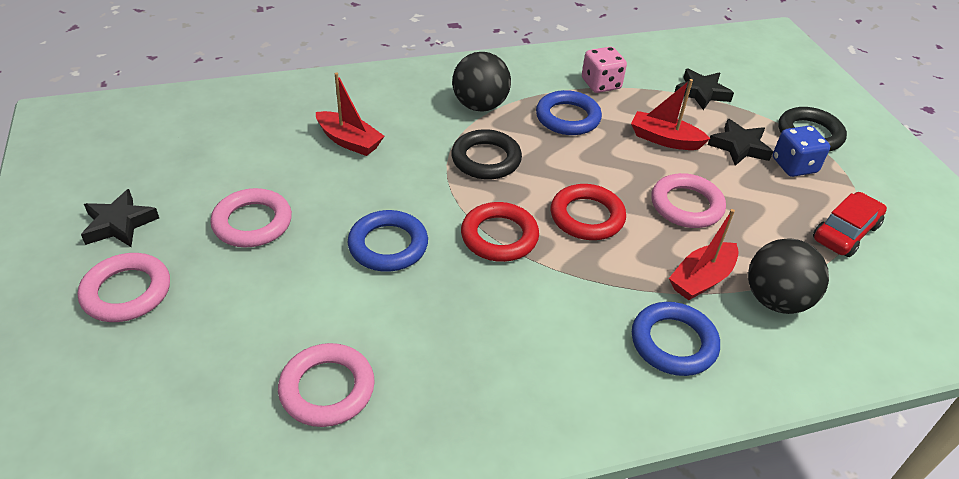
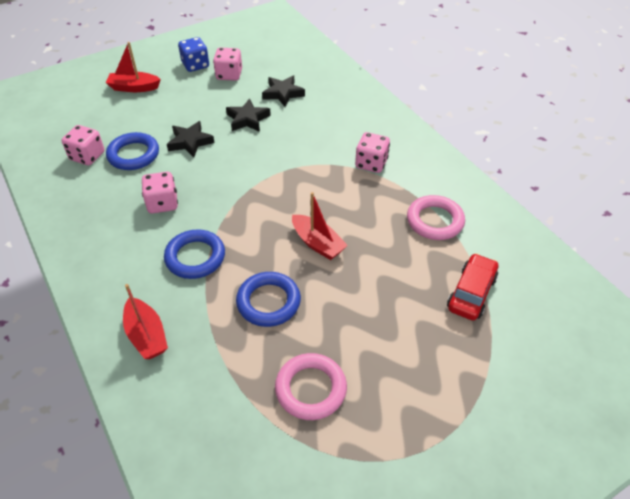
black ball: 2 -> 0
black ring: 2 -> 0
pink dice: 1 -> 4
pink ring: 4 -> 2
red ring: 2 -> 0

